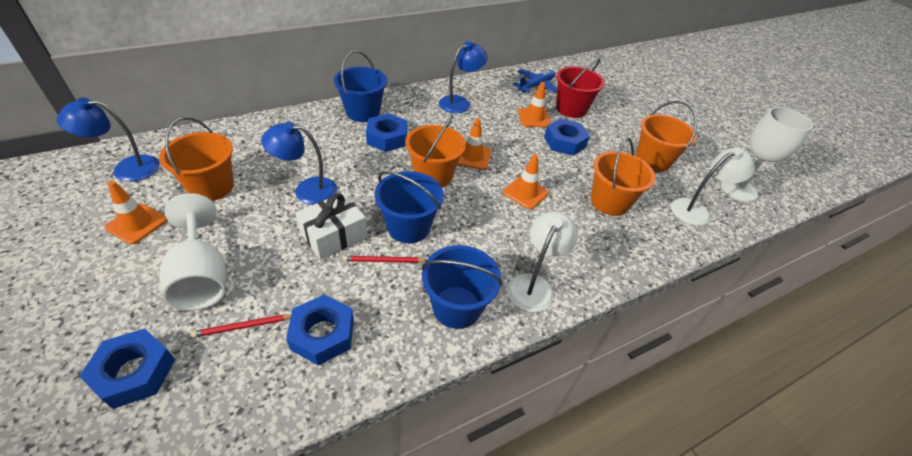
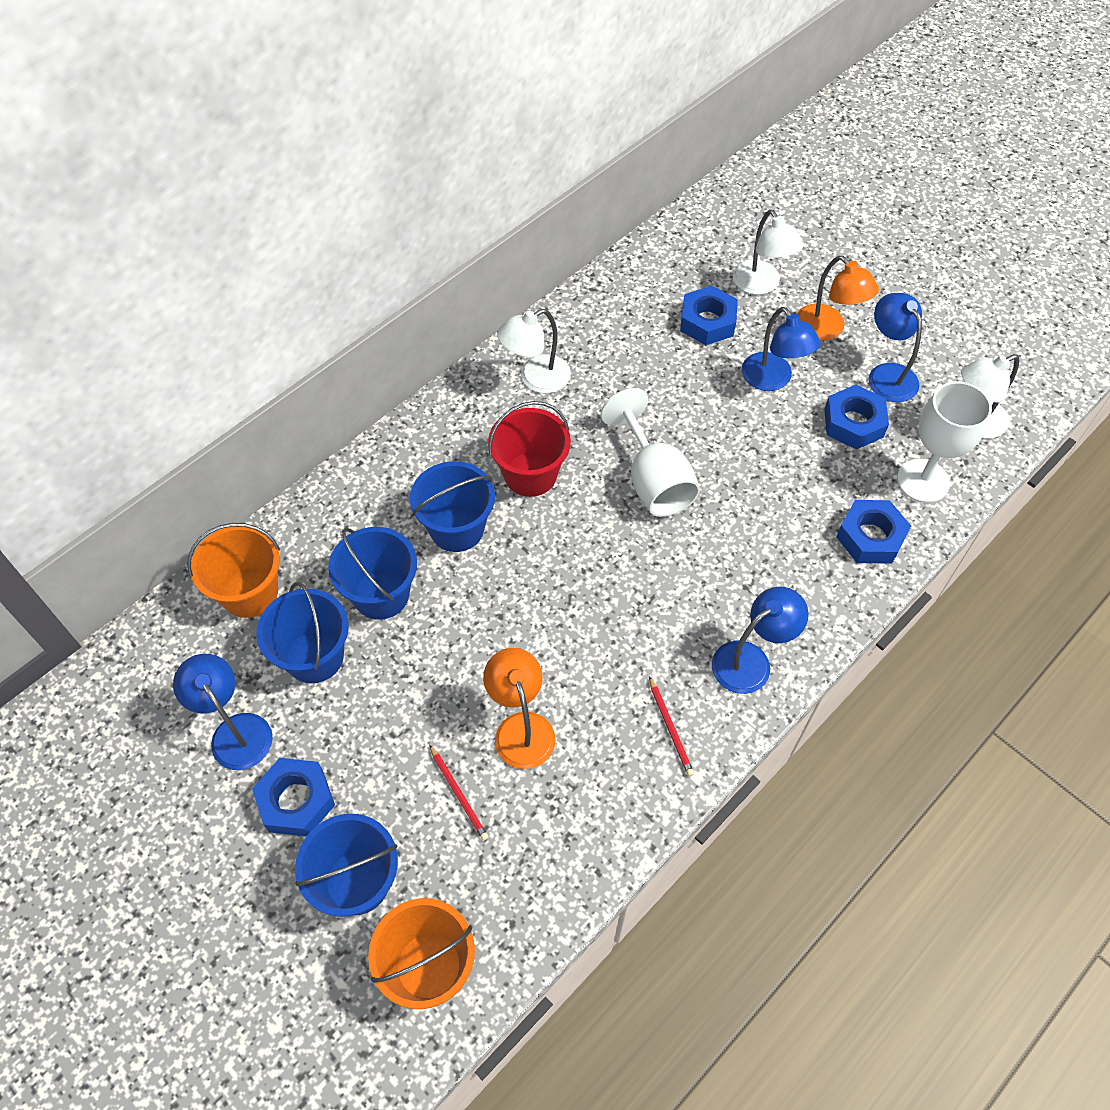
blue bucket: 3 -> 4
blue lamp: 3 -> 4
blue plane: 1 -> 0
orange bucket: 4 -> 2
orange lamp: 0 -> 2
orange traffic cone: 4 -> 0
white gift: 1 -> 0
white lamp: 2 -> 3

